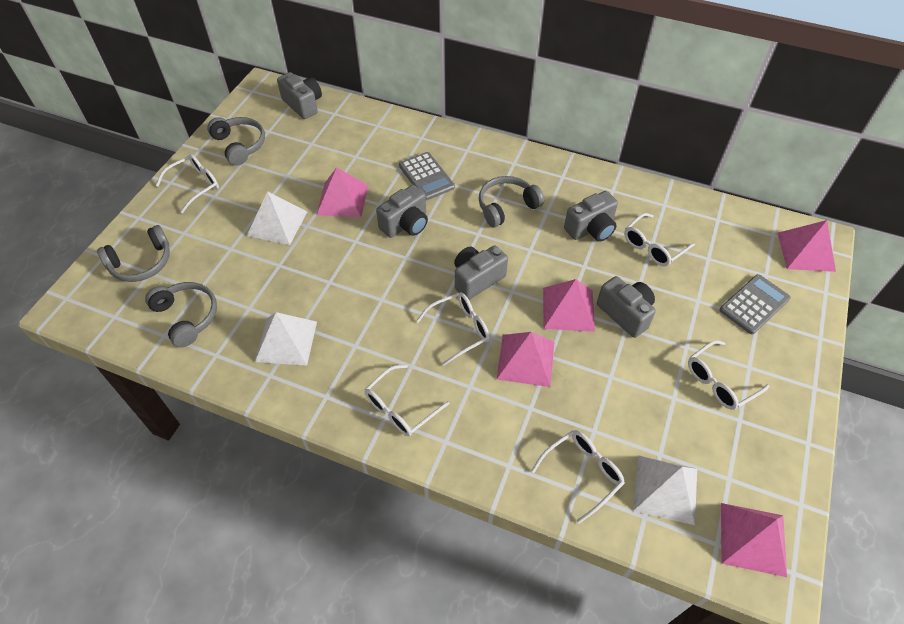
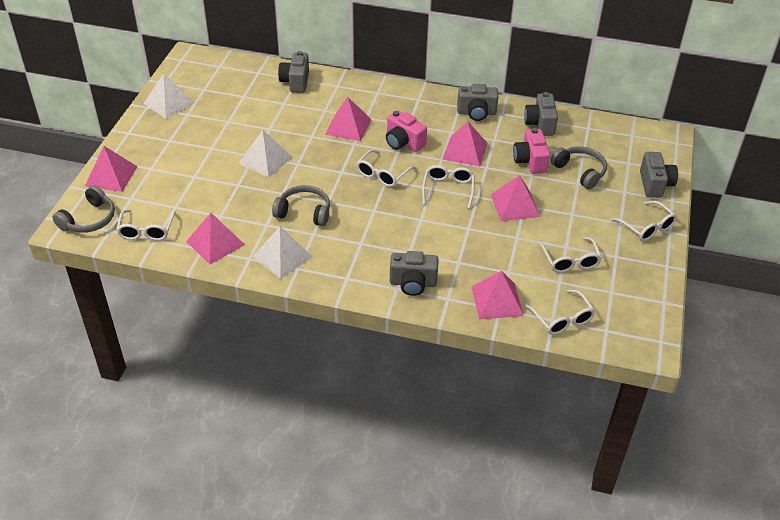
grey calculator: 2 -> 0
grey headphones: 4 -> 3
pink camera: 0 -> 2
pink pyramid: 5 -> 6

